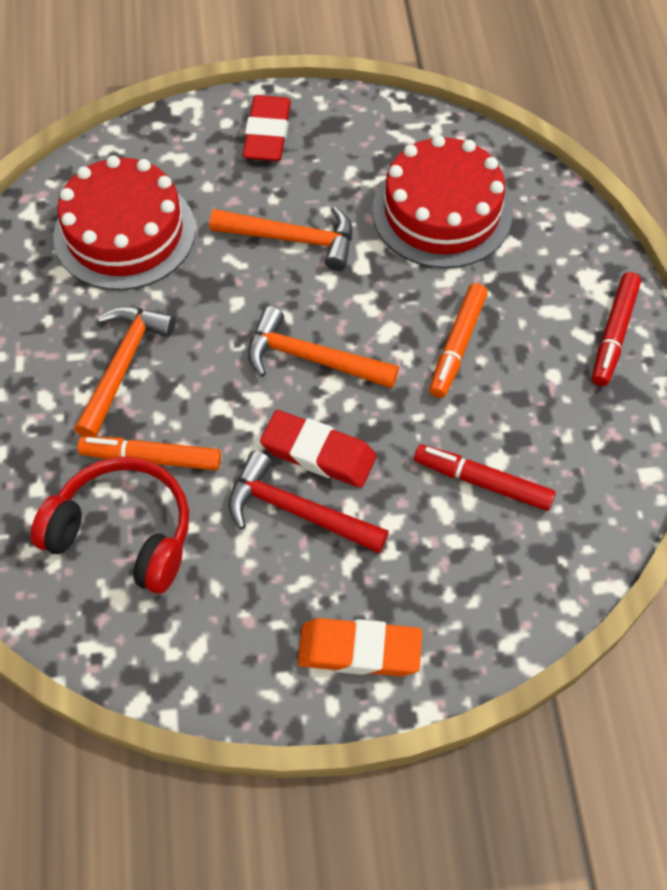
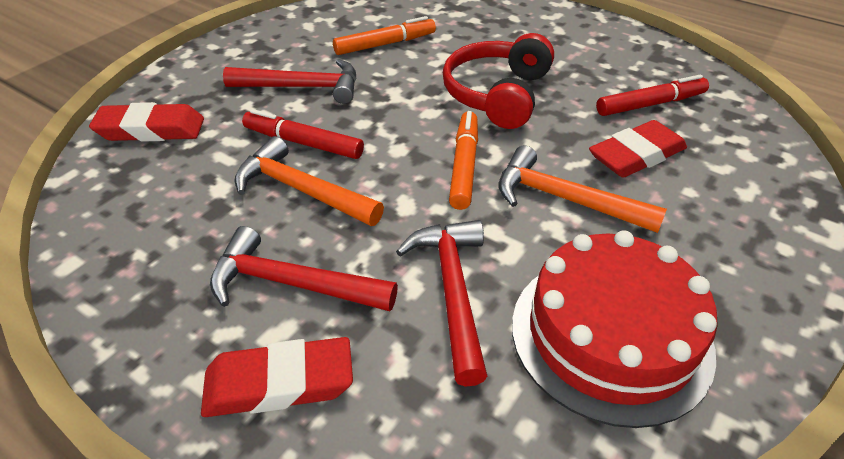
orange eraser: 1 -> 0
orange hammer: 3 -> 2
red cake: 2 -> 1
red eraser: 2 -> 3
red hammer: 1 -> 3

